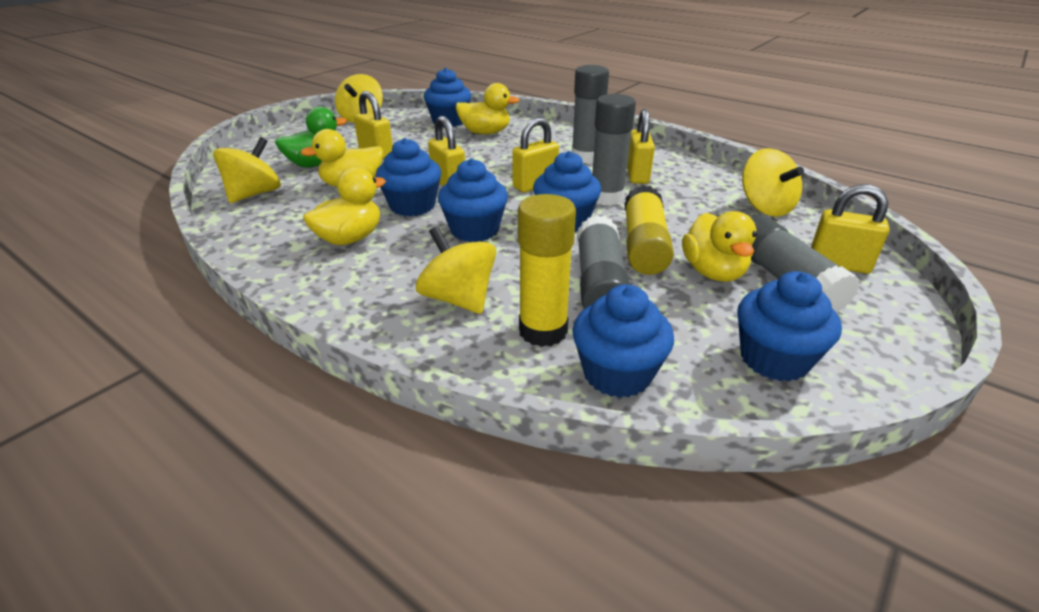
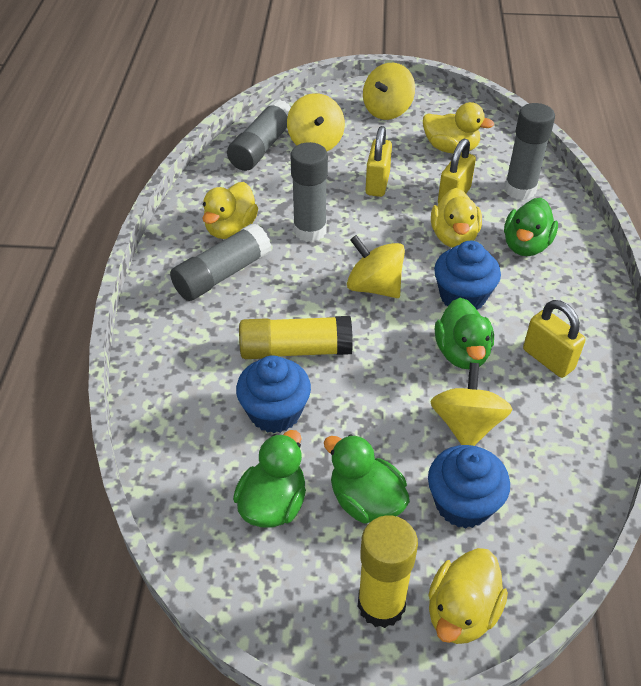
blue cupcake: 6 -> 3
green duck: 1 -> 4
yellow padlock: 5 -> 3

